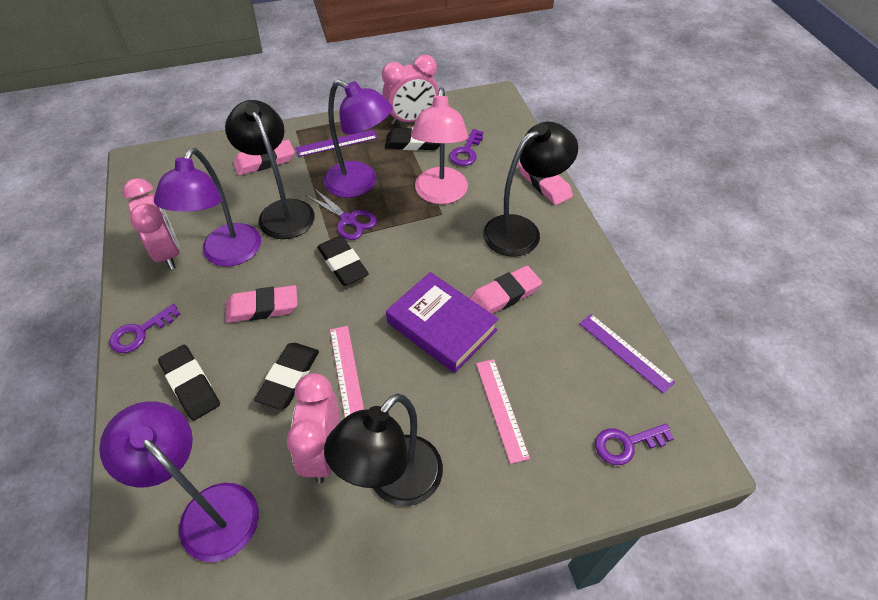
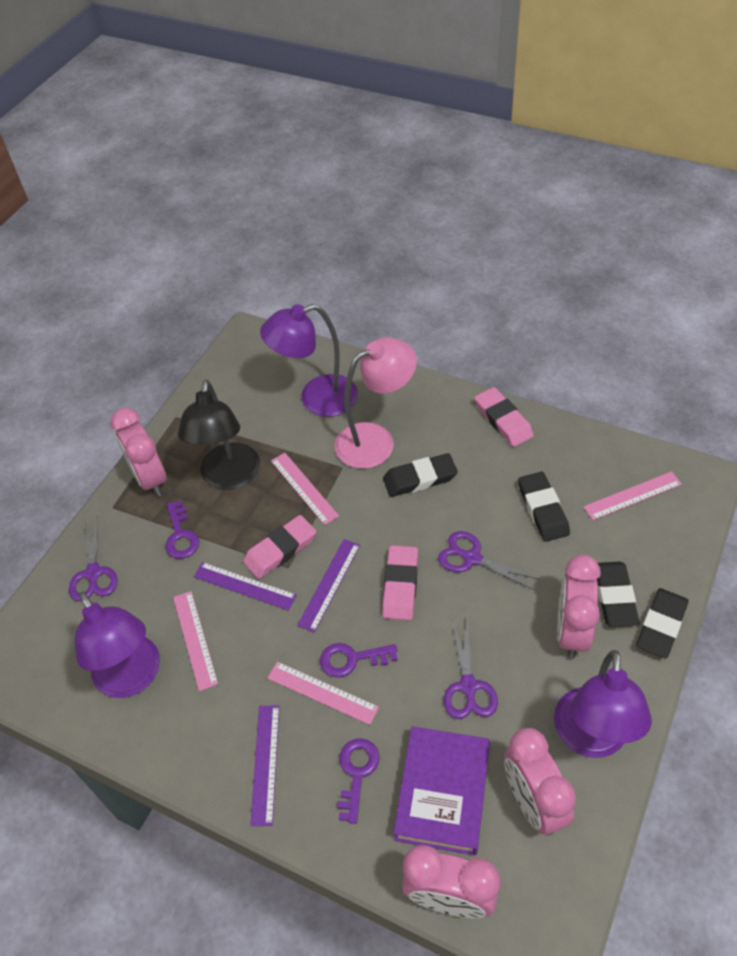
black lamp: 3 -> 1
pink clock: 3 -> 4
pink eraser: 4 -> 3
pink ruler: 2 -> 4
purple ruler: 2 -> 3
purple scissors: 1 -> 3

